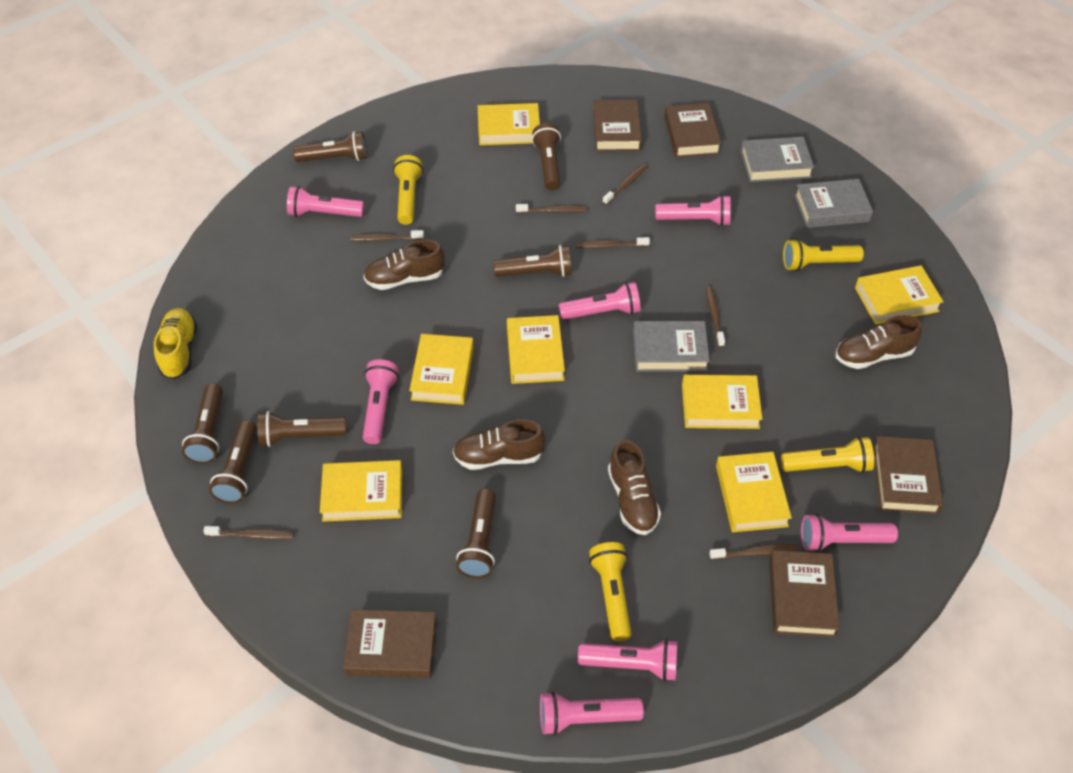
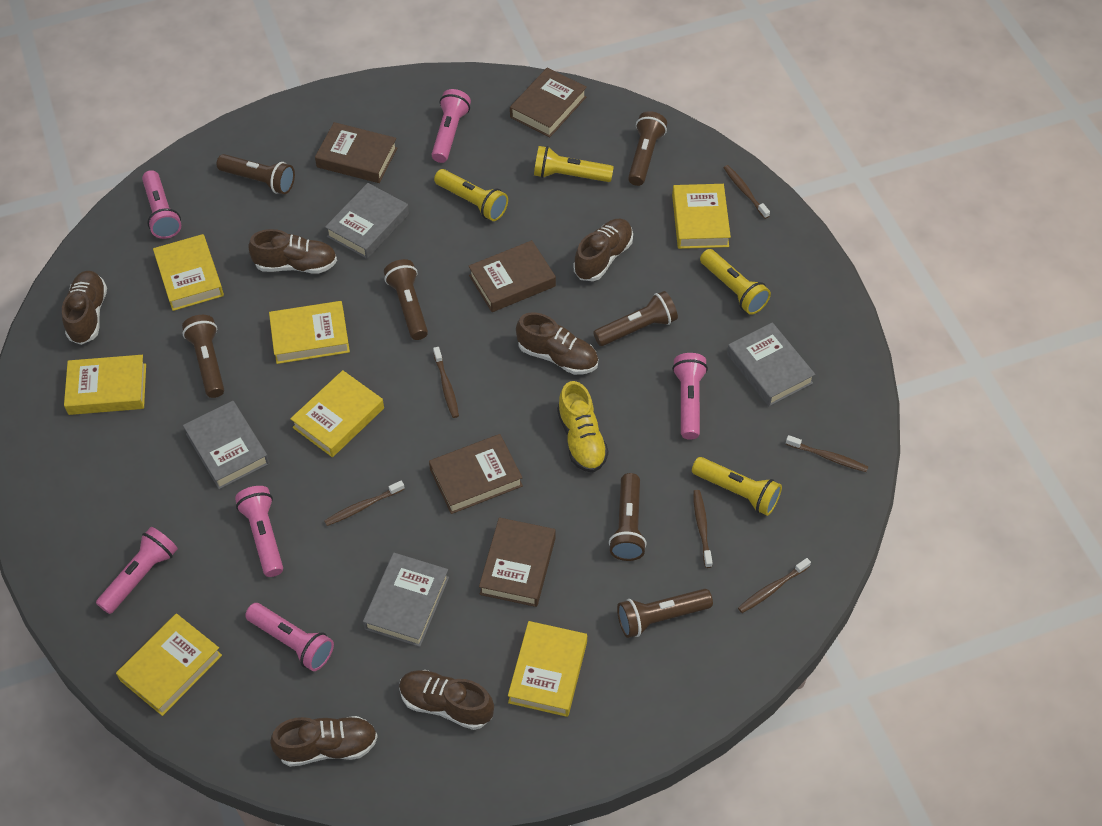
brown shoe: 4 -> 6
brown toothbrush: 7 -> 6
grey book: 3 -> 4
pink flashlight: 7 -> 6

